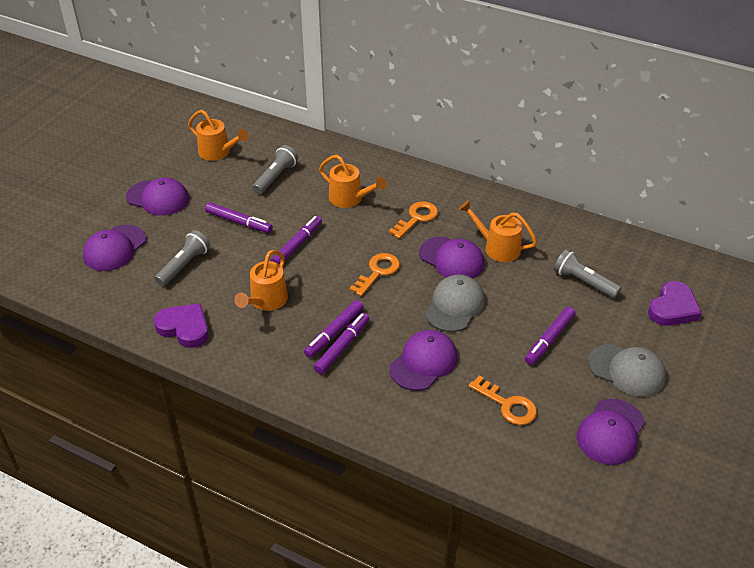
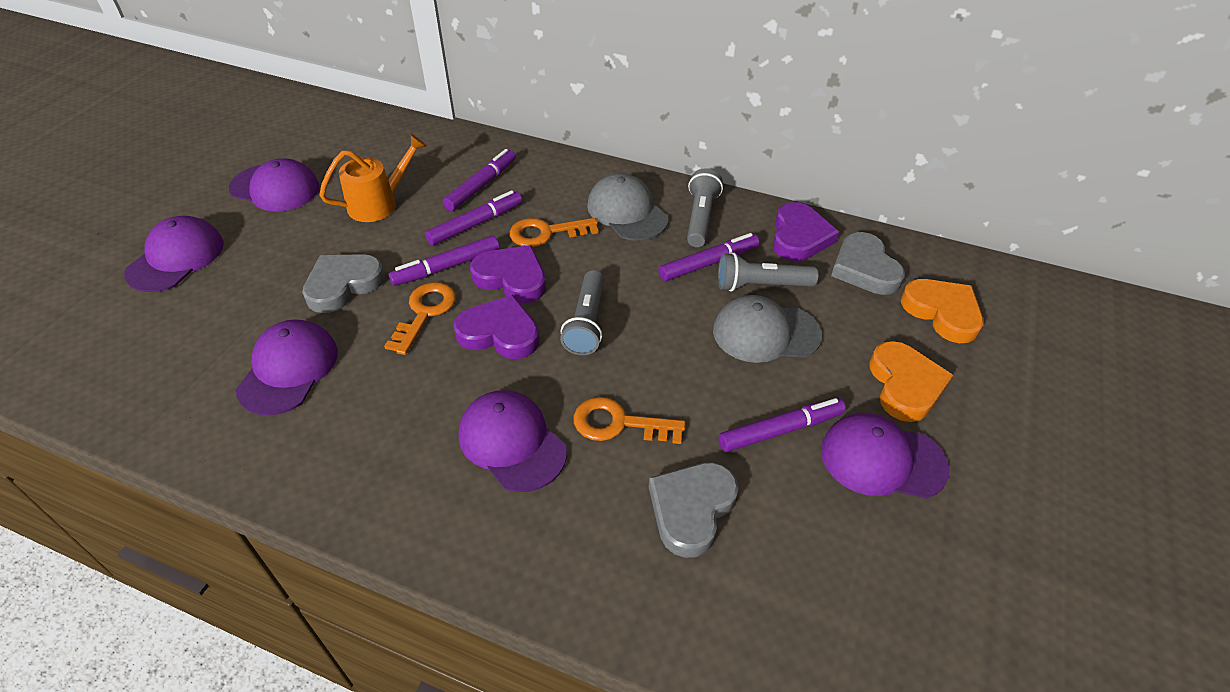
grey heart: 0 -> 3
orange heart: 0 -> 2
orange watering can: 4 -> 1
purple heart: 2 -> 3

